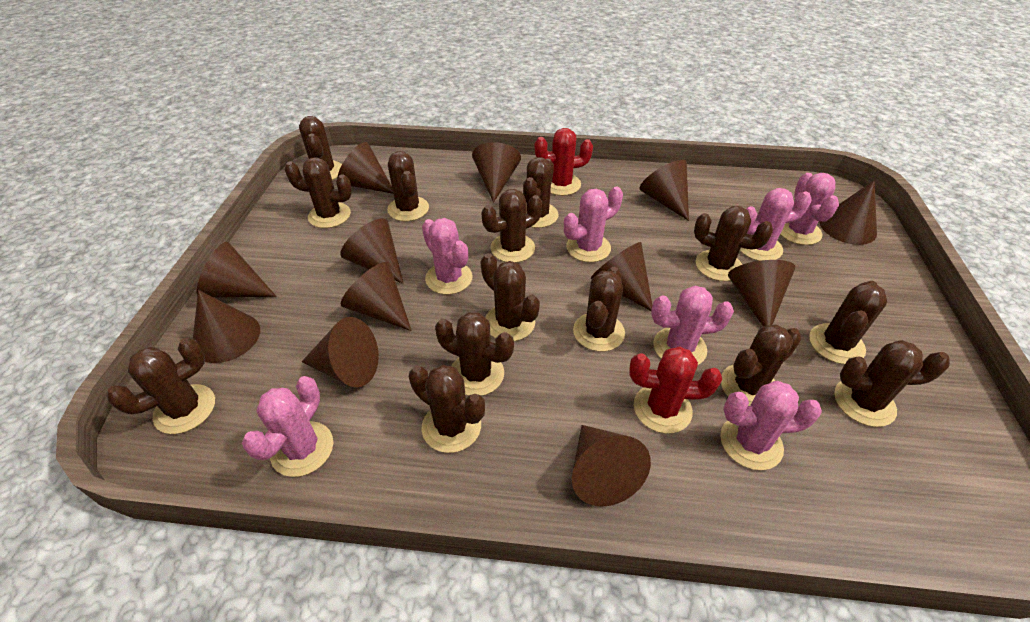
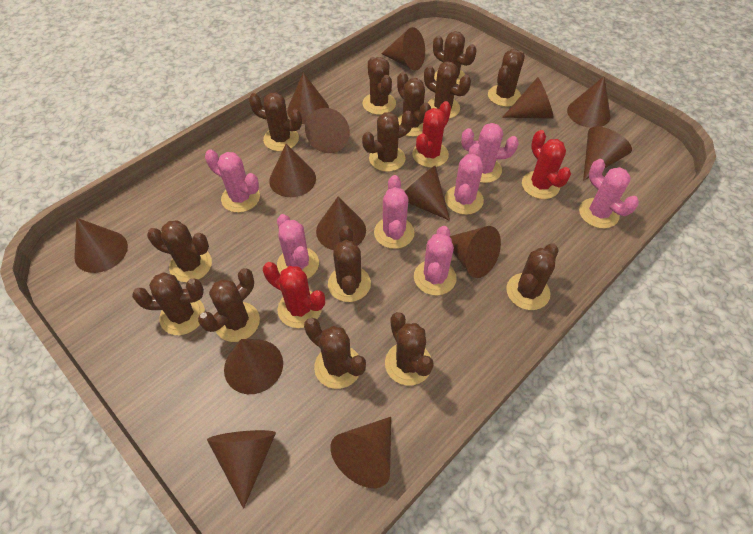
brown cone: 12 -> 14
red cactus: 2 -> 3

